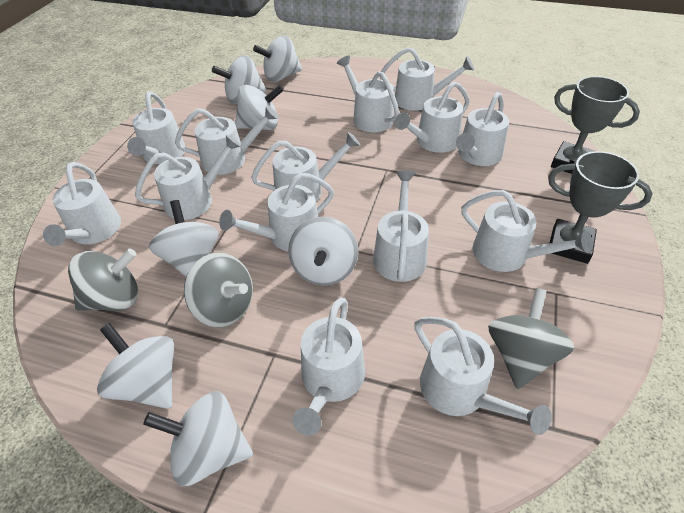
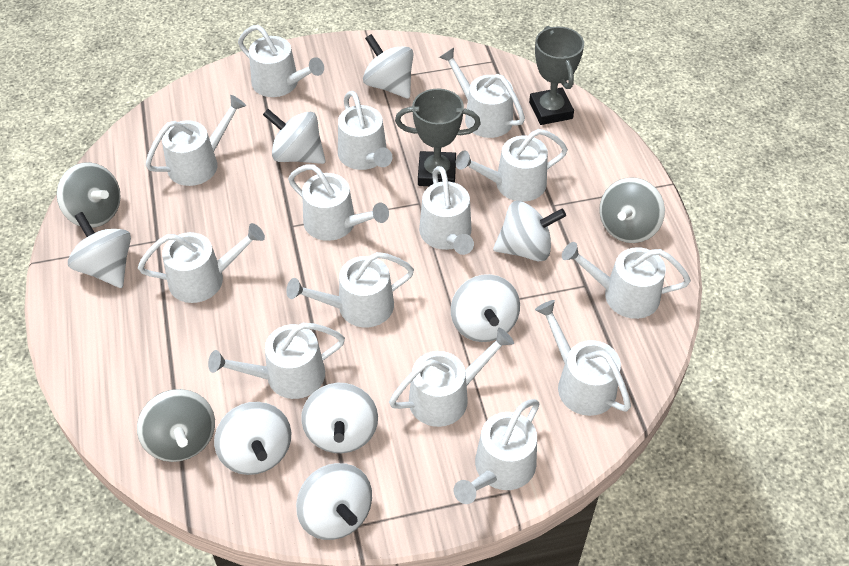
white spinning top: 7 -> 8

